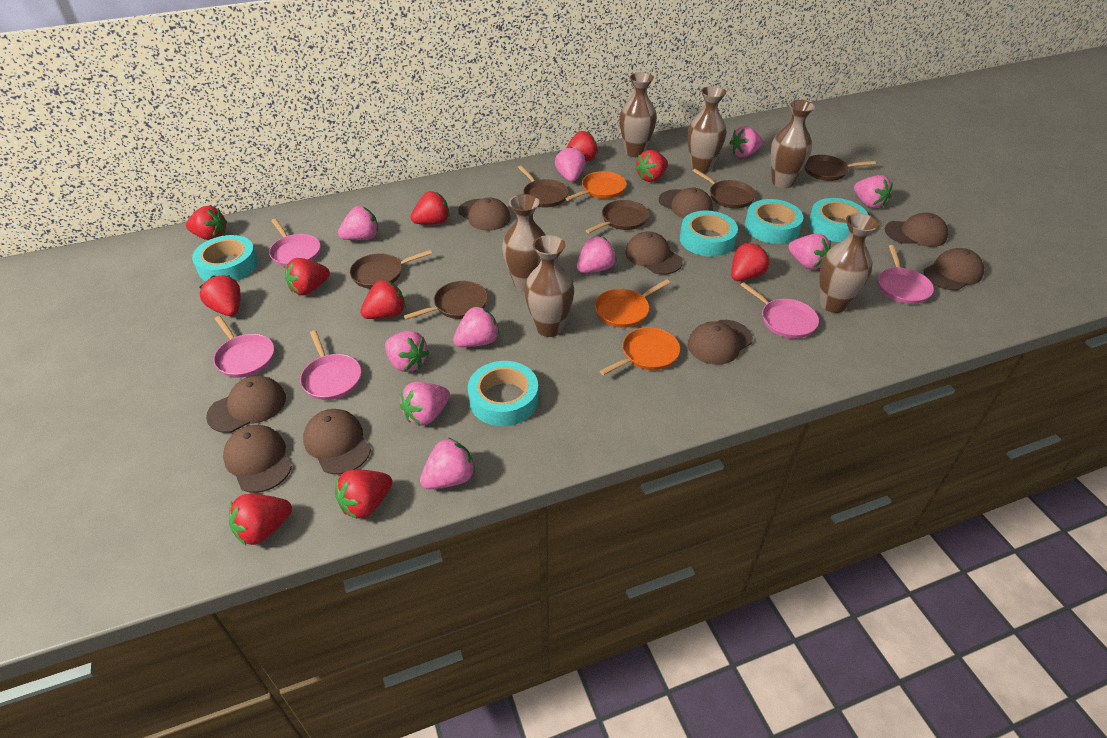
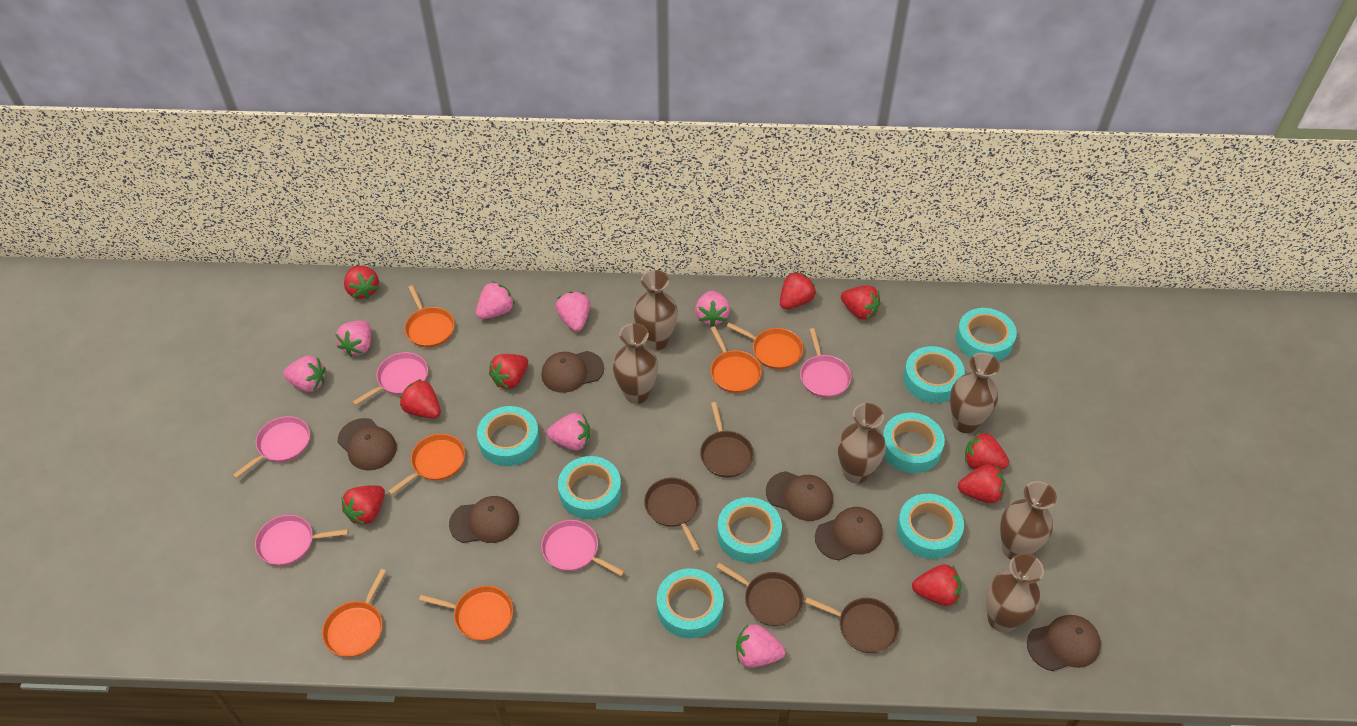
brown cap: 9 -> 6
brown pan: 6 -> 4
orange pan: 3 -> 6
pink strawberry: 10 -> 7
red strawberry: 10 -> 9
turquoise tape: 5 -> 8

